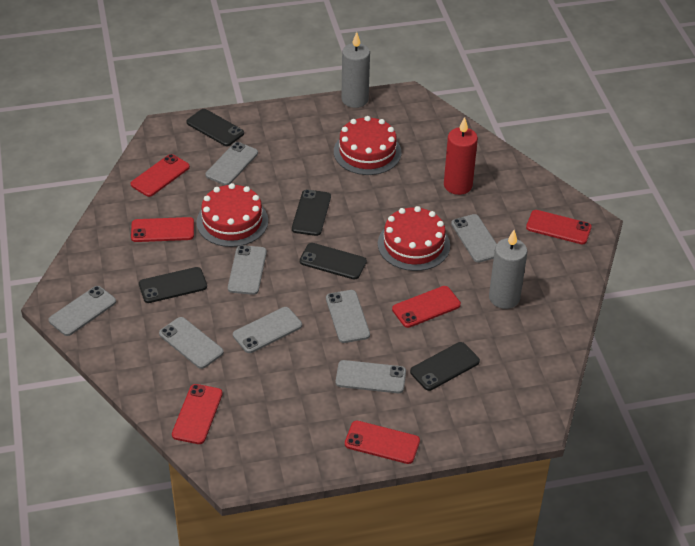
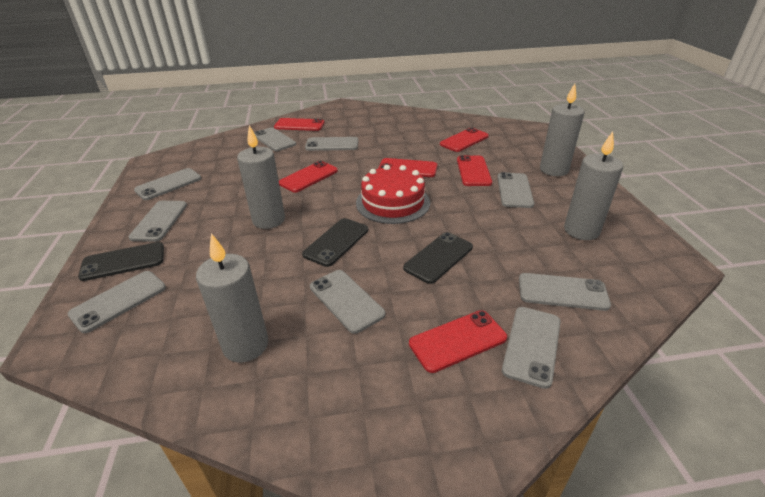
black phone: 5 -> 3
grey candle: 2 -> 4
grey phone: 8 -> 9
red cake: 3 -> 1
red candle: 1 -> 0

